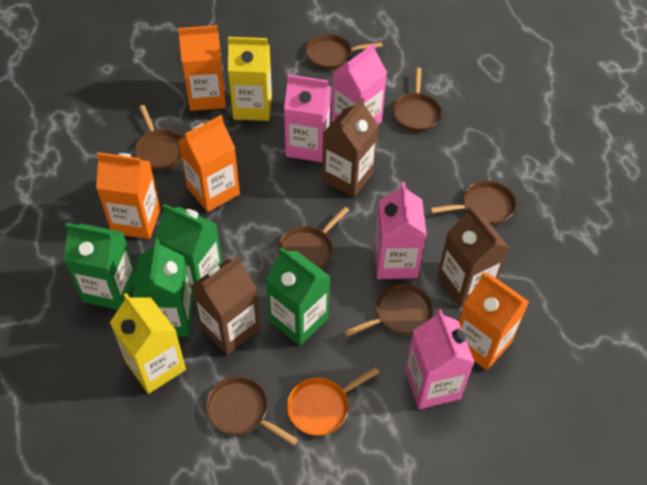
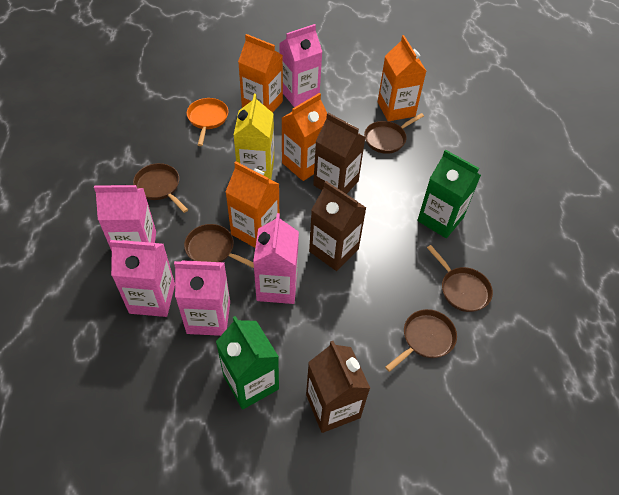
brown pan: 7 -> 5
green carton: 4 -> 2
pink carton: 4 -> 5
yellow carton: 2 -> 1

